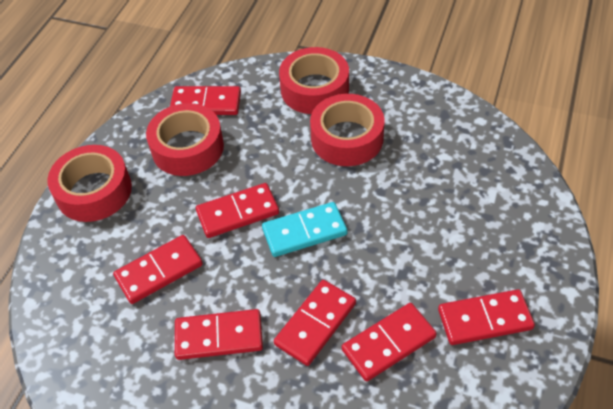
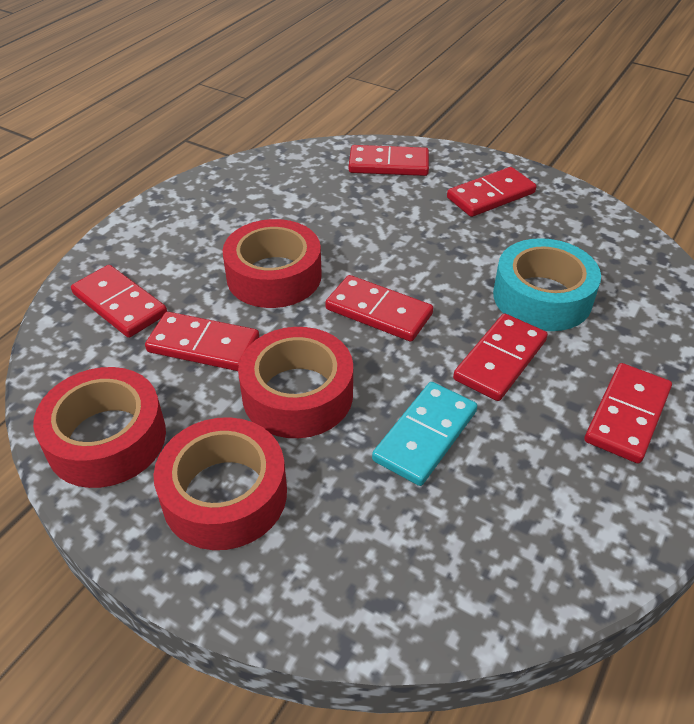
turquoise tape: 0 -> 1

